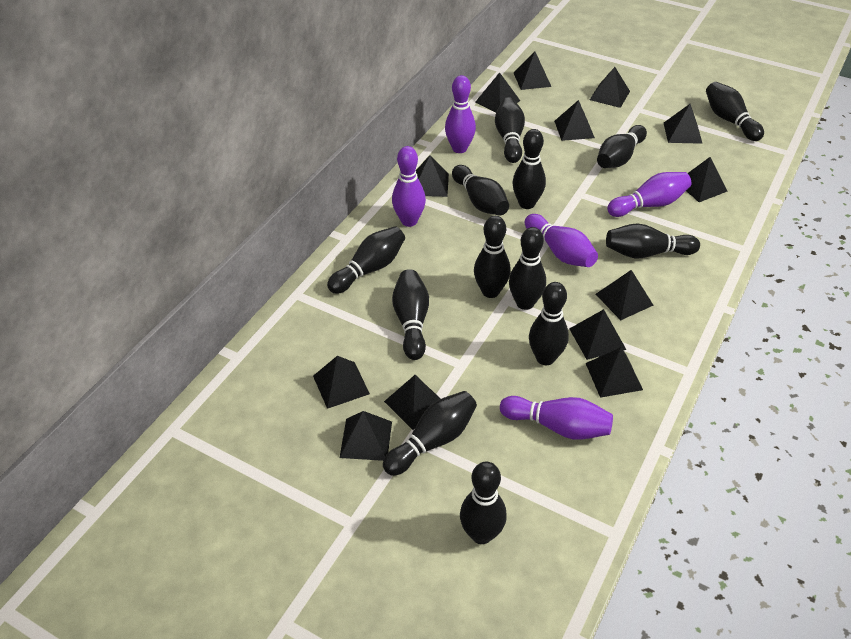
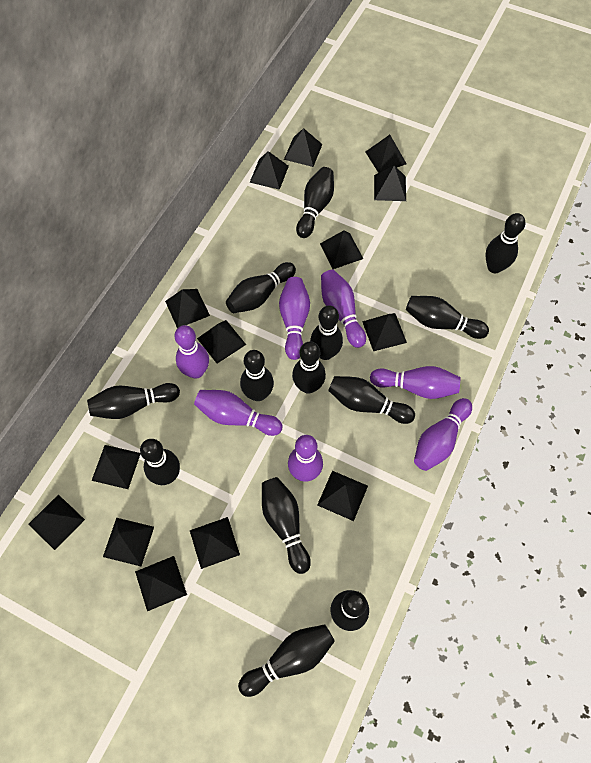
black pyramid: 13 -> 14
purple bowling pin: 5 -> 7

